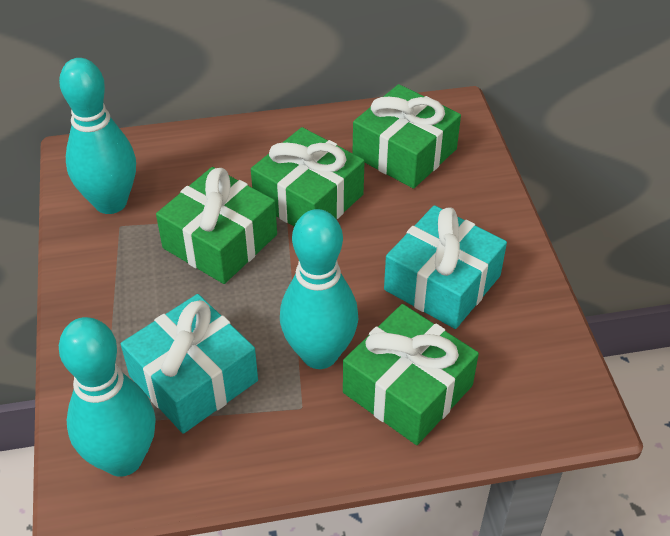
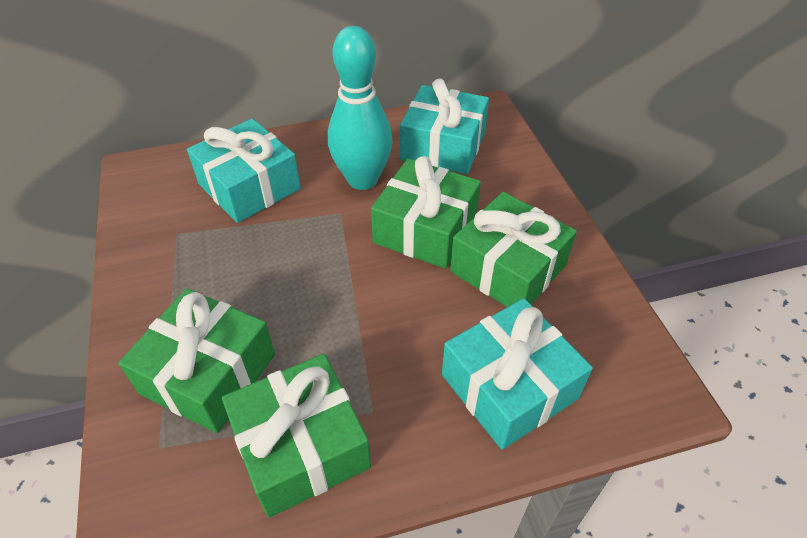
turquoise bowling pin: 3 -> 1
turquoise gift: 2 -> 3

